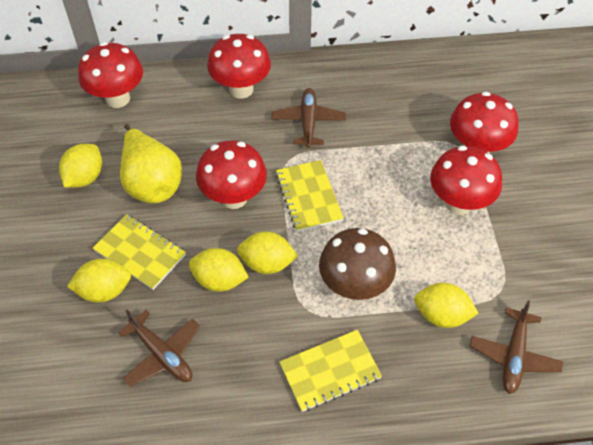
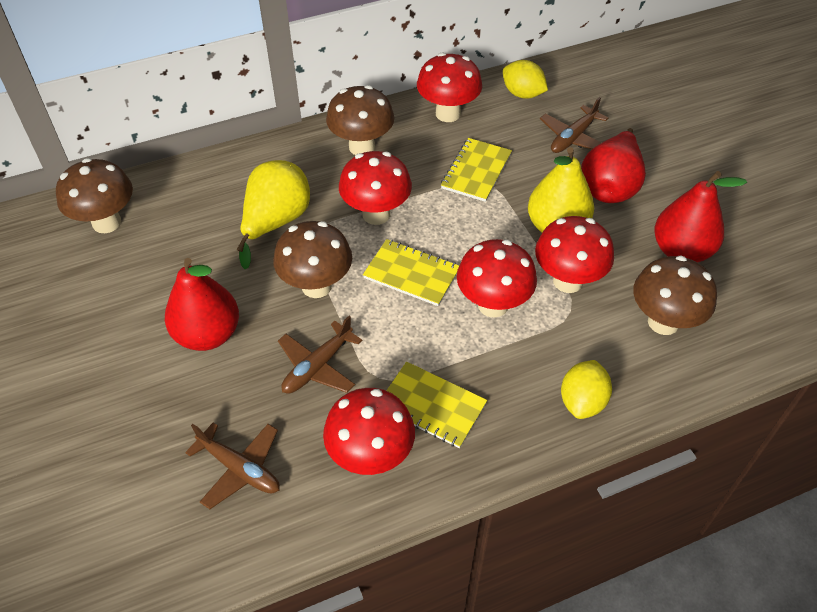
brown mushroom: 1 -> 4
red pear: 0 -> 3
yellow lemon: 5 -> 2
yellow pear: 1 -> 2

